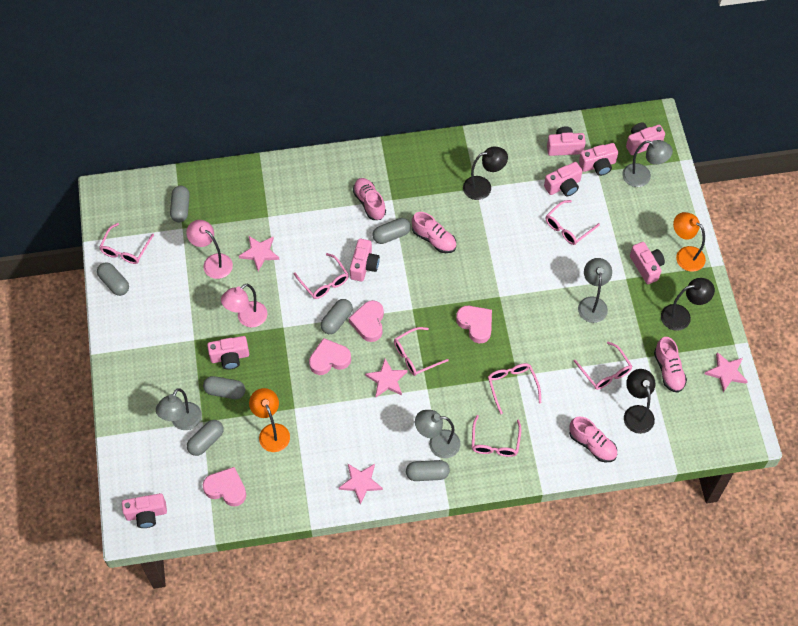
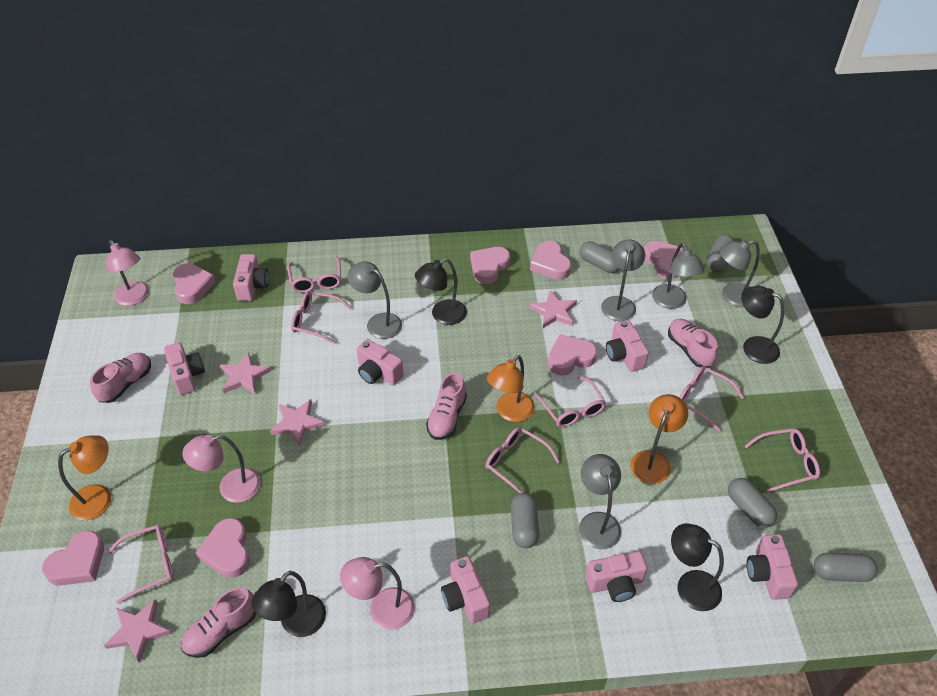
black lamp: 3 -> 4
grey capsule: 7 -> 5
grey lamp: 4 -> 5
orange lamp: 2 -> 3
pink camera: 8 -> 7
pink heart: 4 -> 7
pink lamp: 2 -> 3

